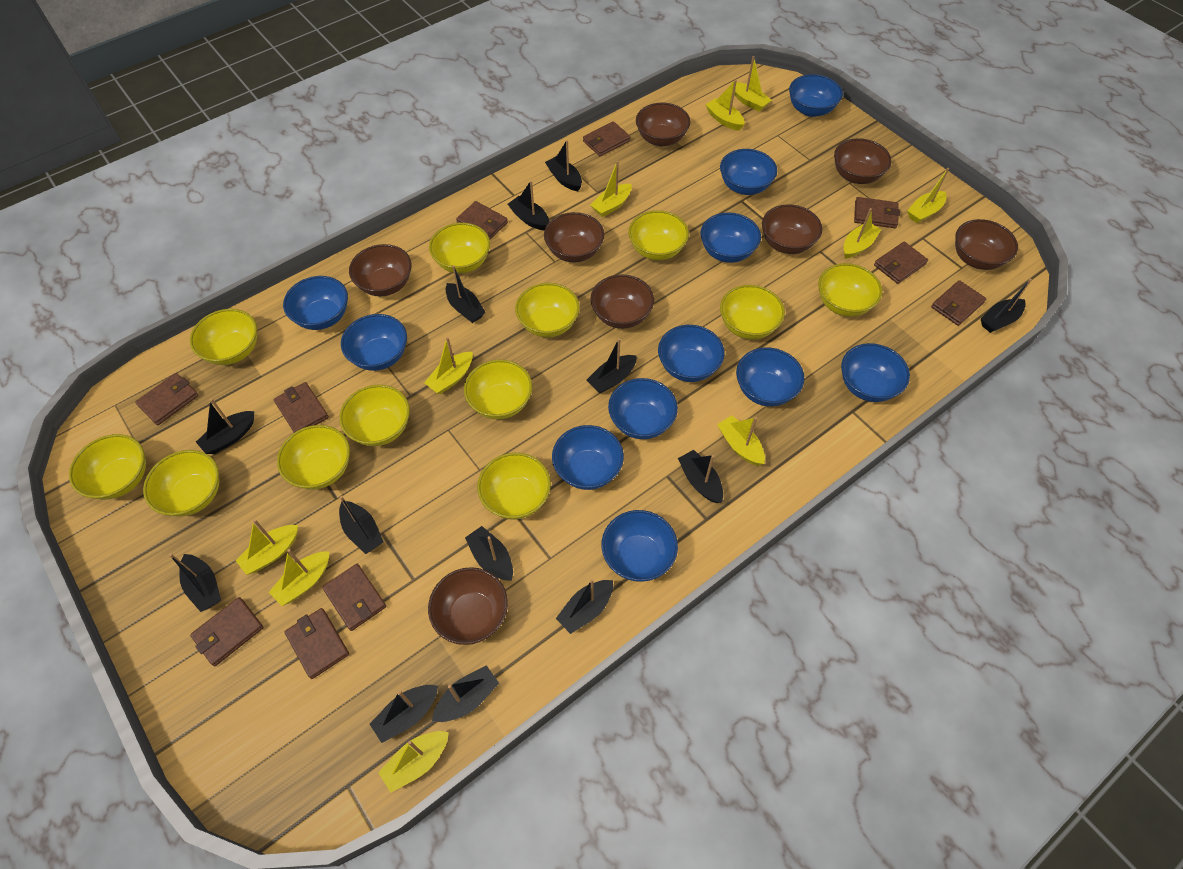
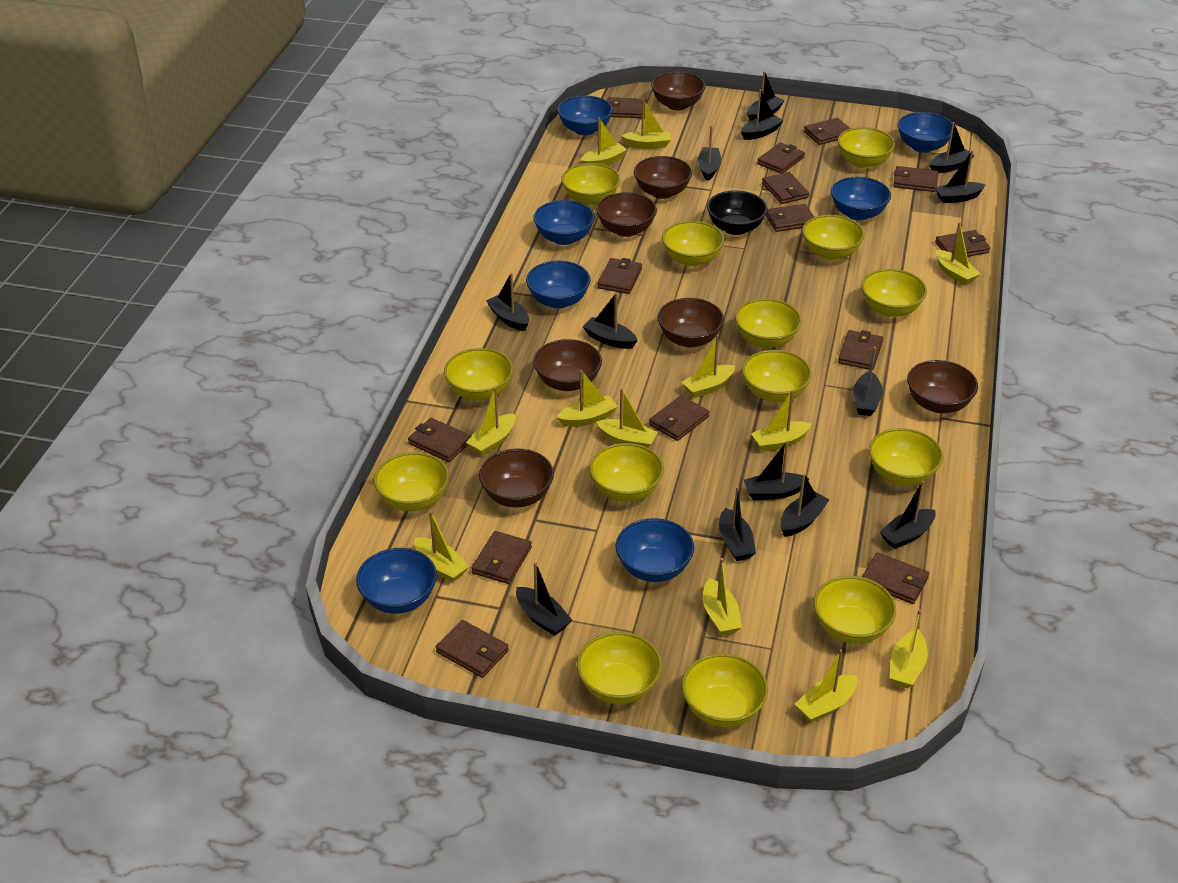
black bowl: 0 -> 1
blue bowl: 11 -> 7
brown bowl: 8 -> 7
brown wallet: 10 -> 14
yellow boat: 10 -> 12
yellow bowl: 12 -> 14

